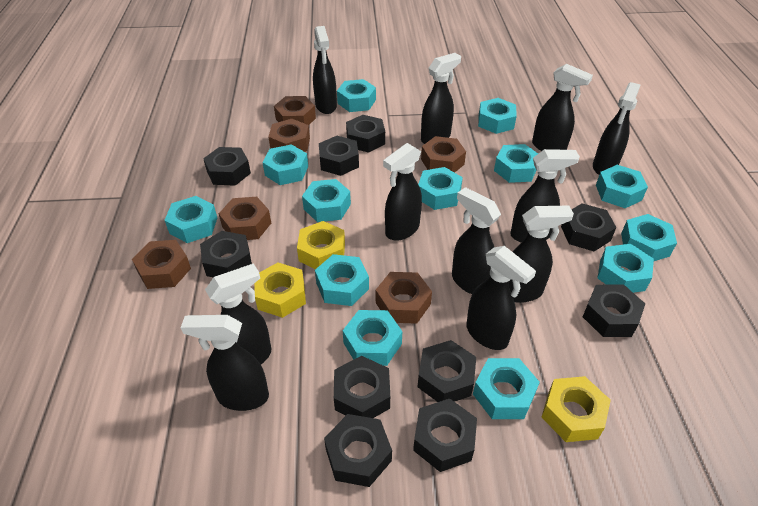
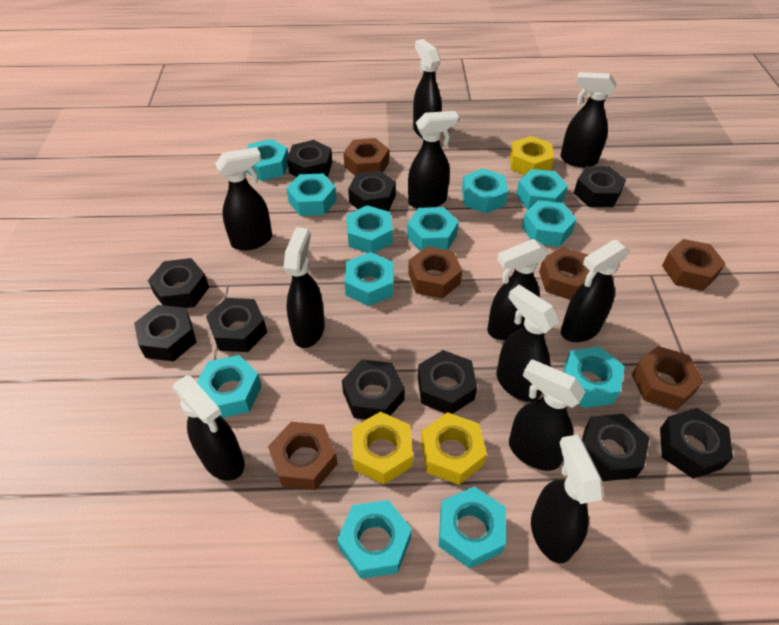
turquoise nut: 13 -> 12

